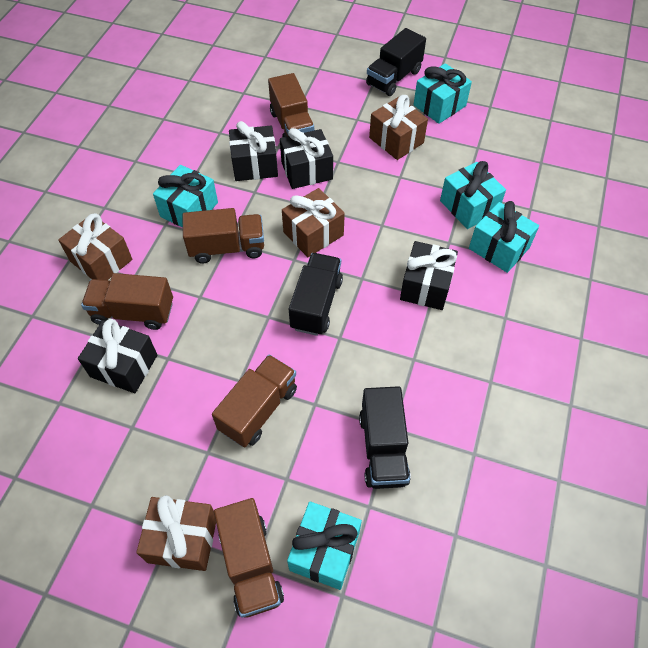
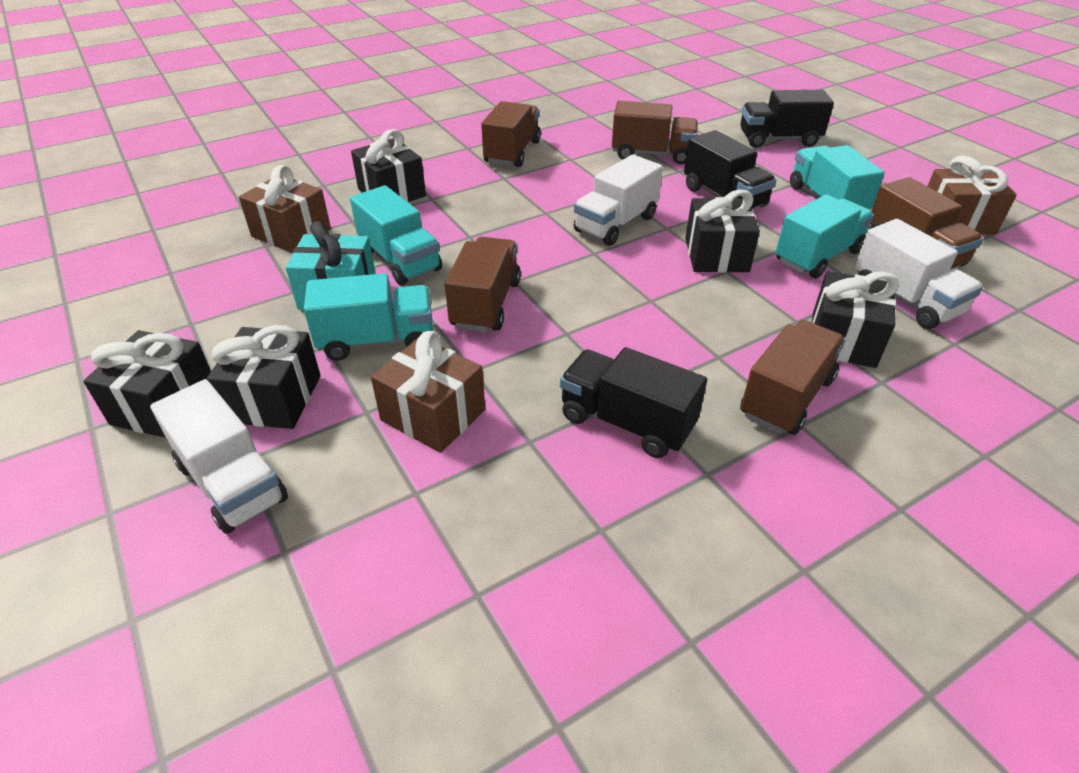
black gift: 4 -> 5
brown gift: 4 -> 3
turquoise gift: 5 -> 1
turquoise truck: 0 -> 4
white truck: 0 -> 3

